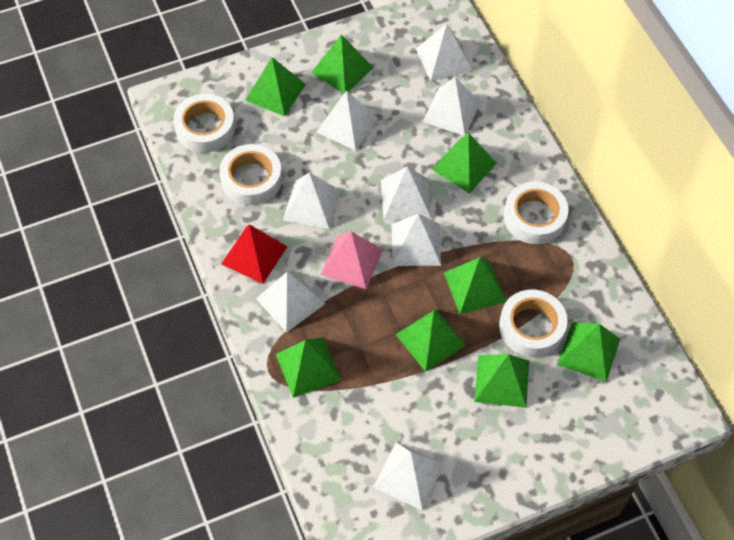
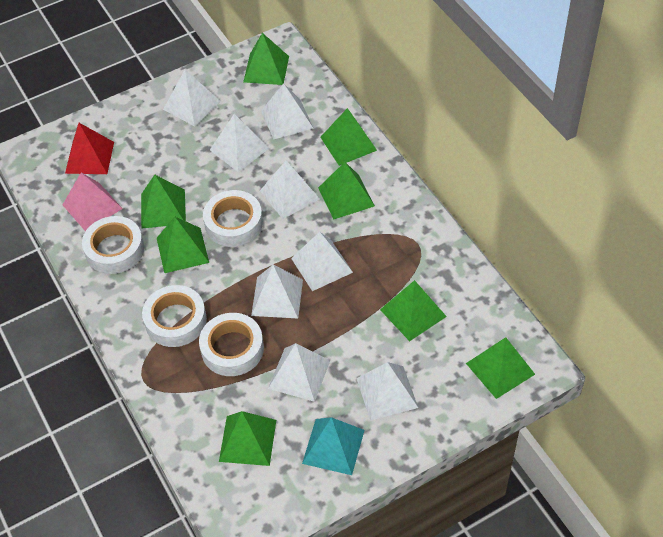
turquoise pyramid: 0 -> 1

